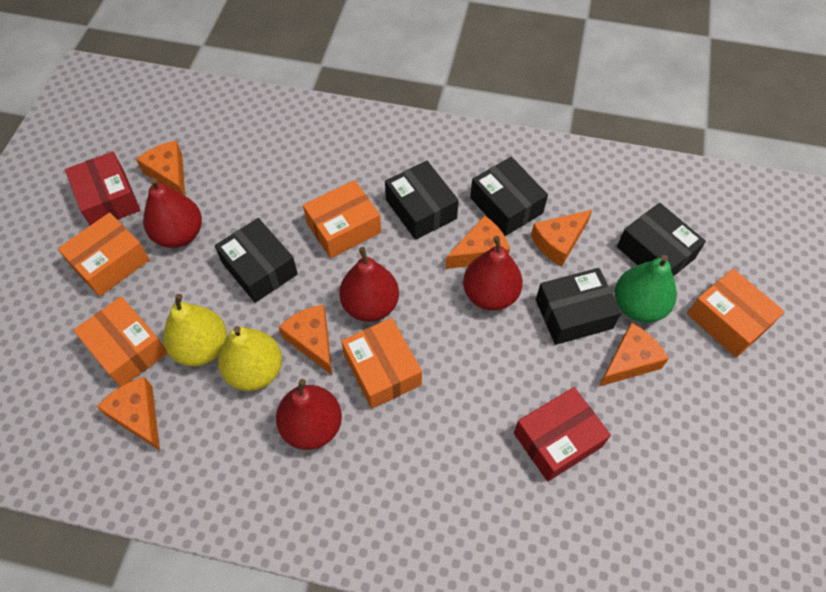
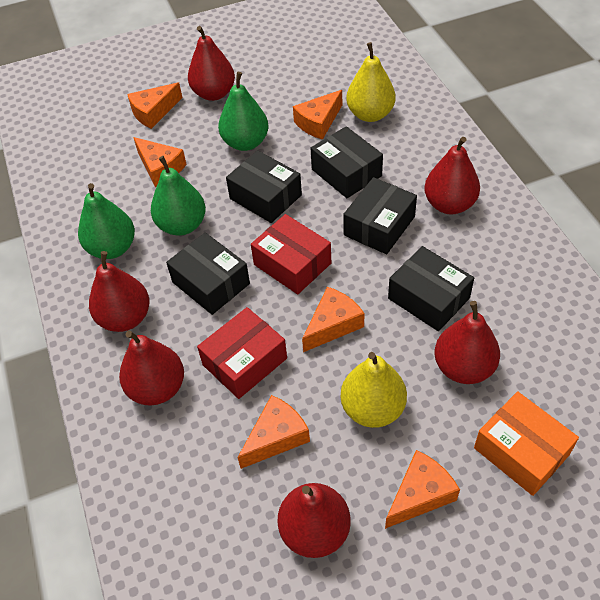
green pear: 1 -> 3
orange box: 5 -> 1
red pear: 4 -> 6

